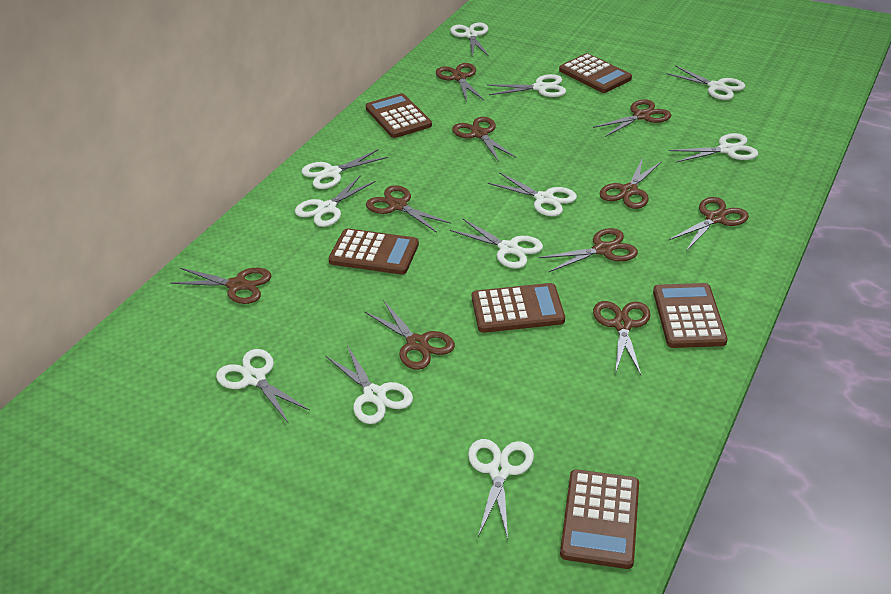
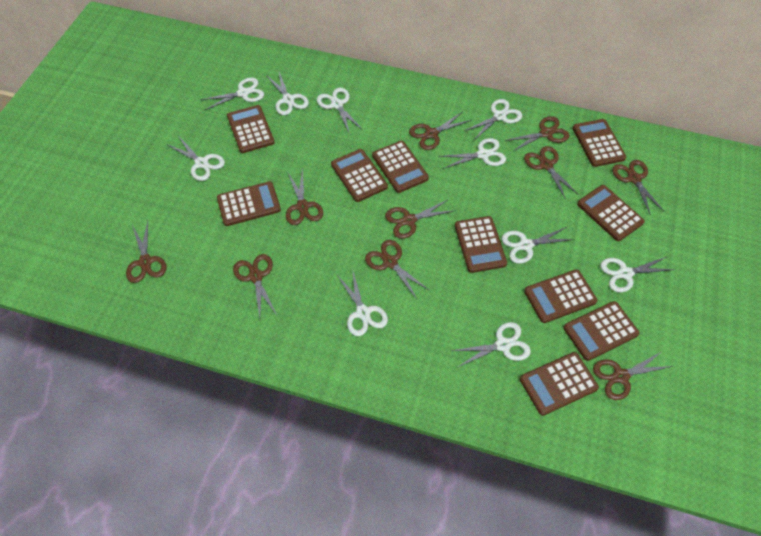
brown calculator: 6 -> 10
white scissors: 11 -> 10

